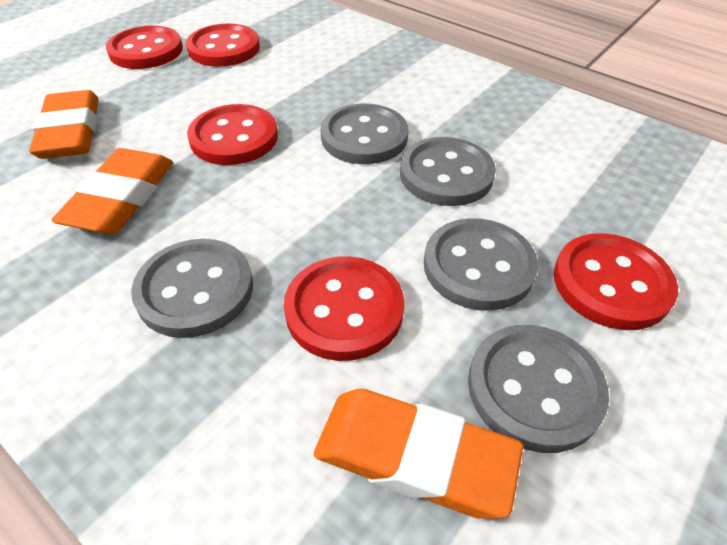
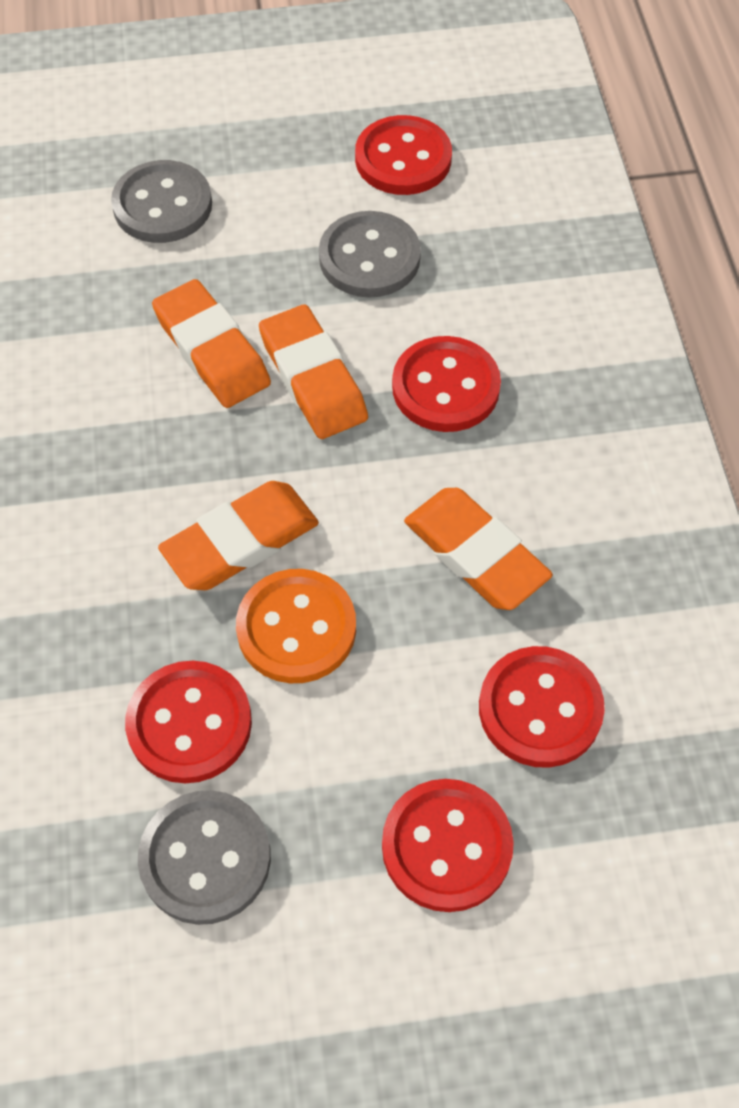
grey button: 5 -> 3
orange button: 0 -> 1
orange eraser: 3 -> 4

